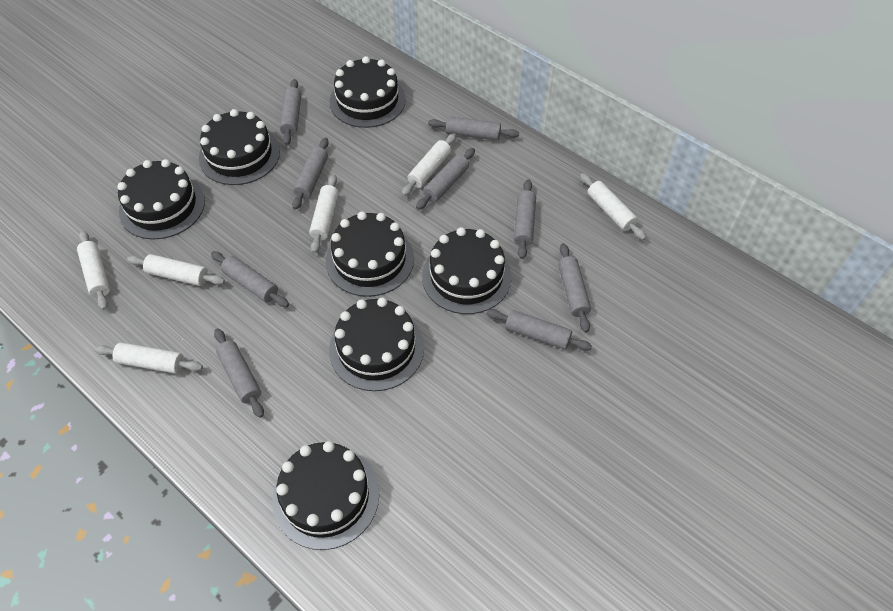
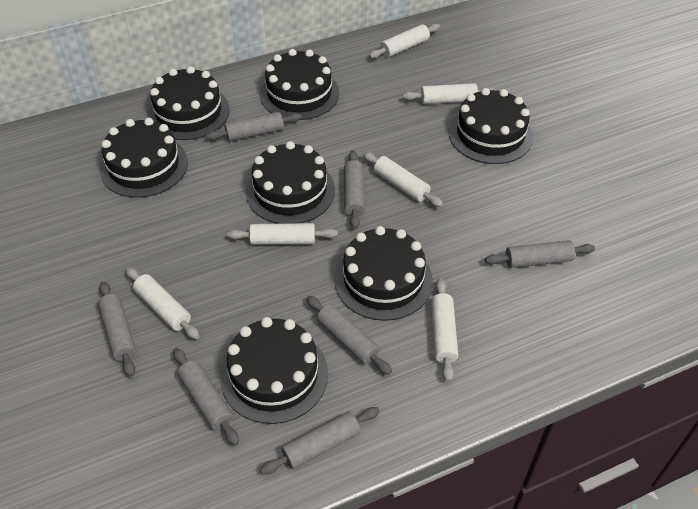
grey rolling pin: 9 -> 7

